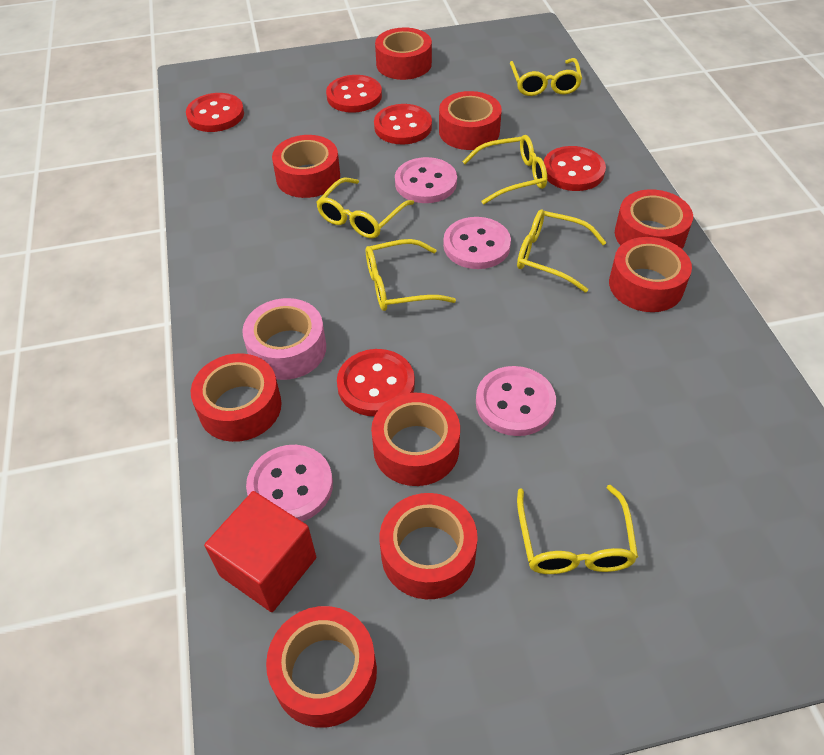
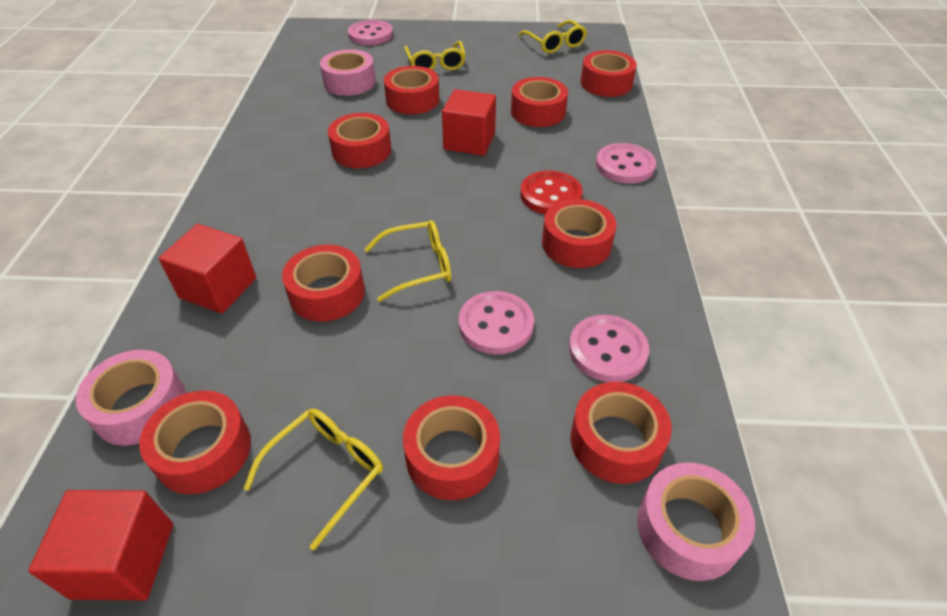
pink tape: 1 -> 3
red button: 5 -> 1
red cube: 1 -> 3
yellow glasses: 6 -> 4

